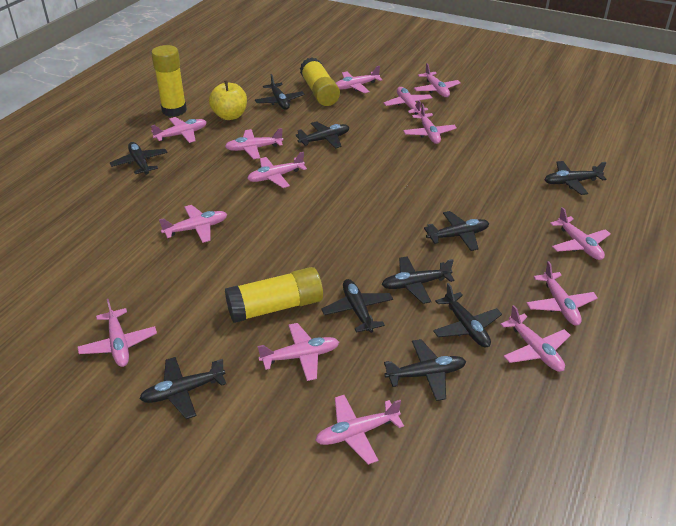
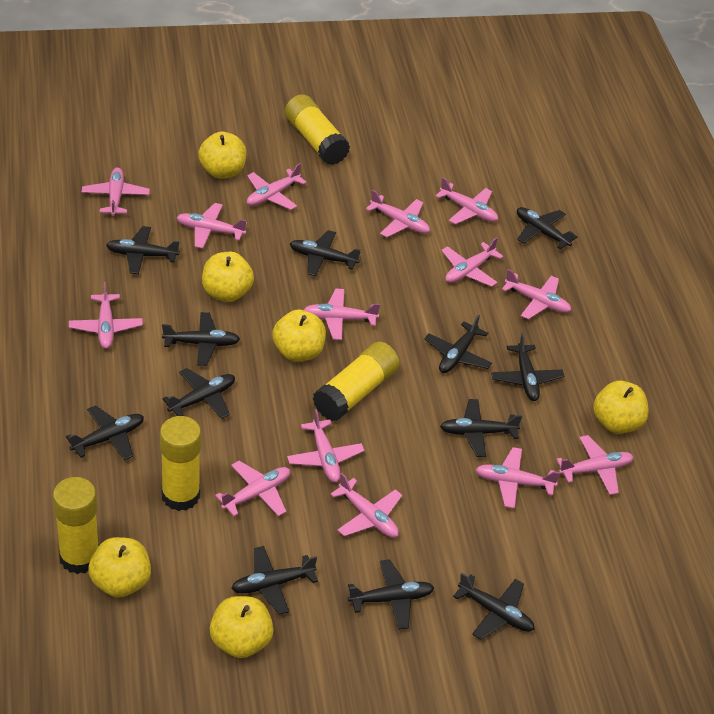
black plane: 10 -> 12
yellow apple: 1 -> 6
yellow glue stick: 3 -> 4

